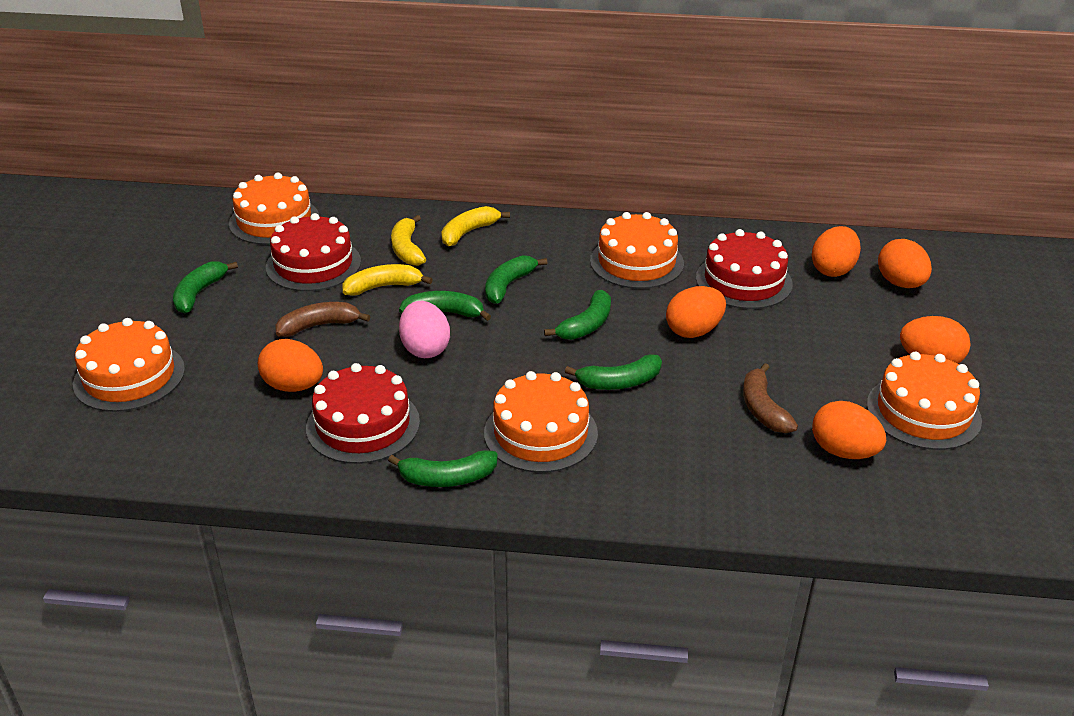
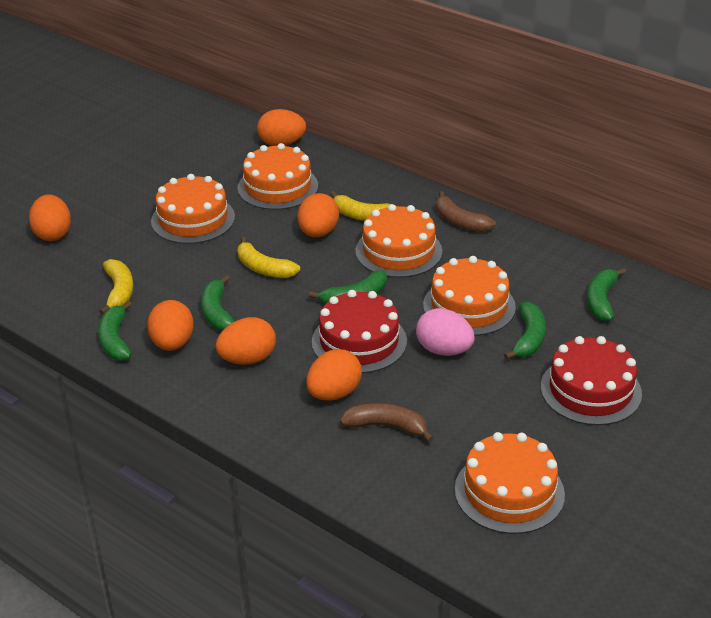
green banana: 6 -> 5
red cake: 3 -> 2

